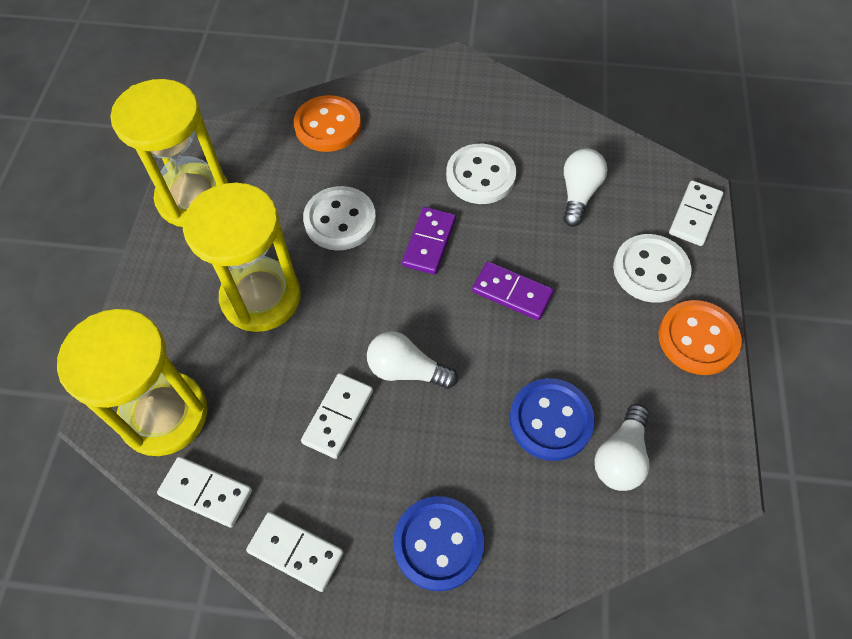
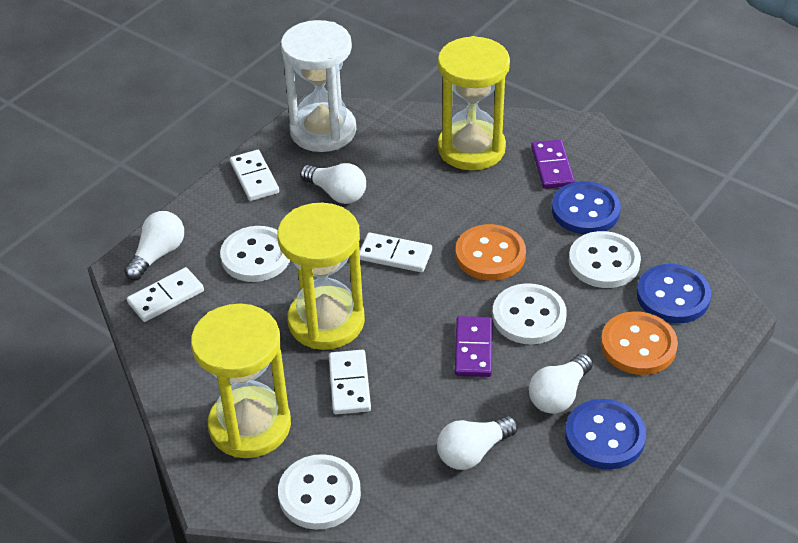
blue button: 2 -> 3
white button: 3 -> 4
white hourglass: 0 -> 1
white light bulb: 3 -> 4

